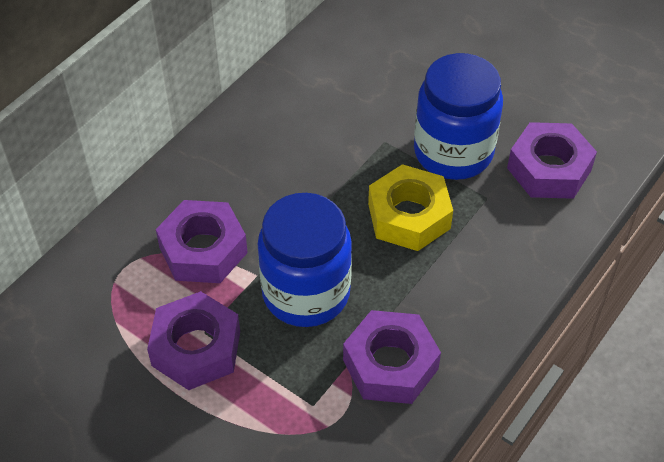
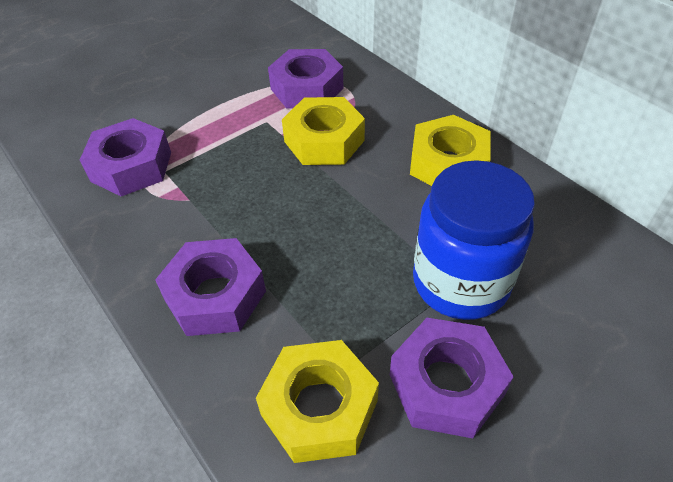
blue jar: 2 -> 1
yellow nut: 1 -> 3

